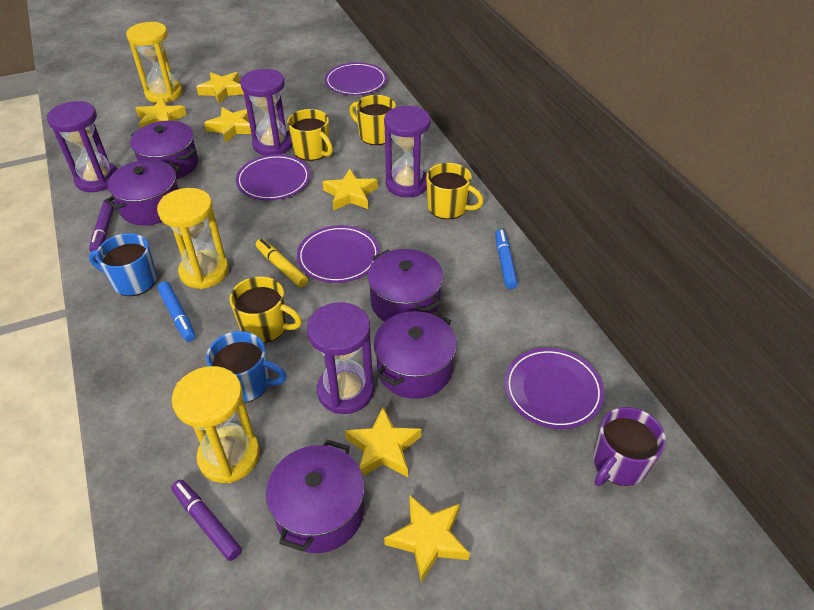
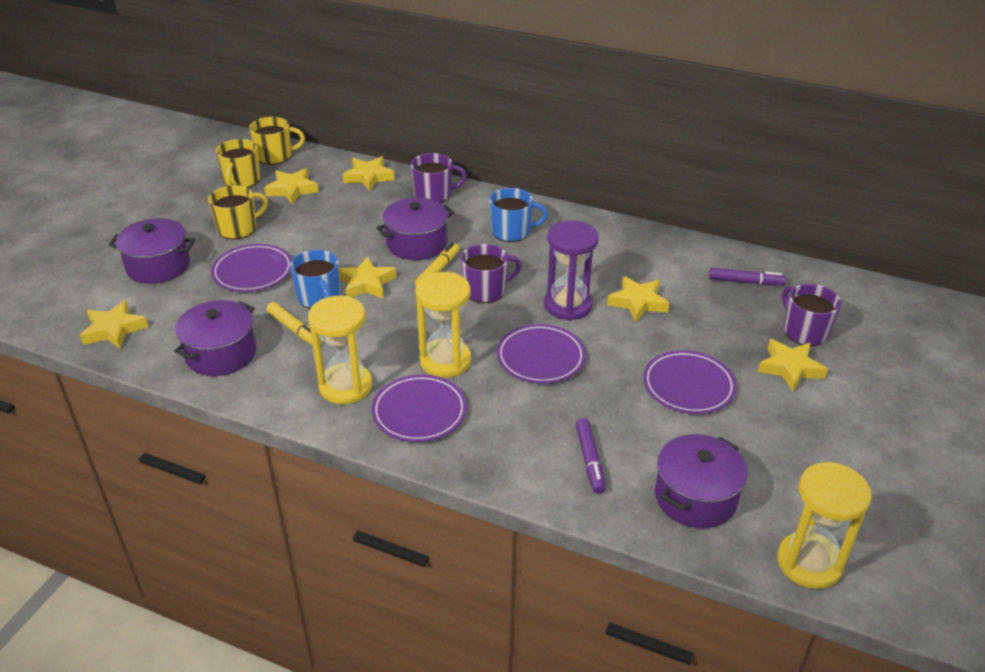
blue marker: 2 -> 0
purple hourglass: 4 -> 1
purple mug: 1 -> 3
purple pot: 5 -> 4
yellow marker: 1 -> 2
yellow mug: 4 -> 3

